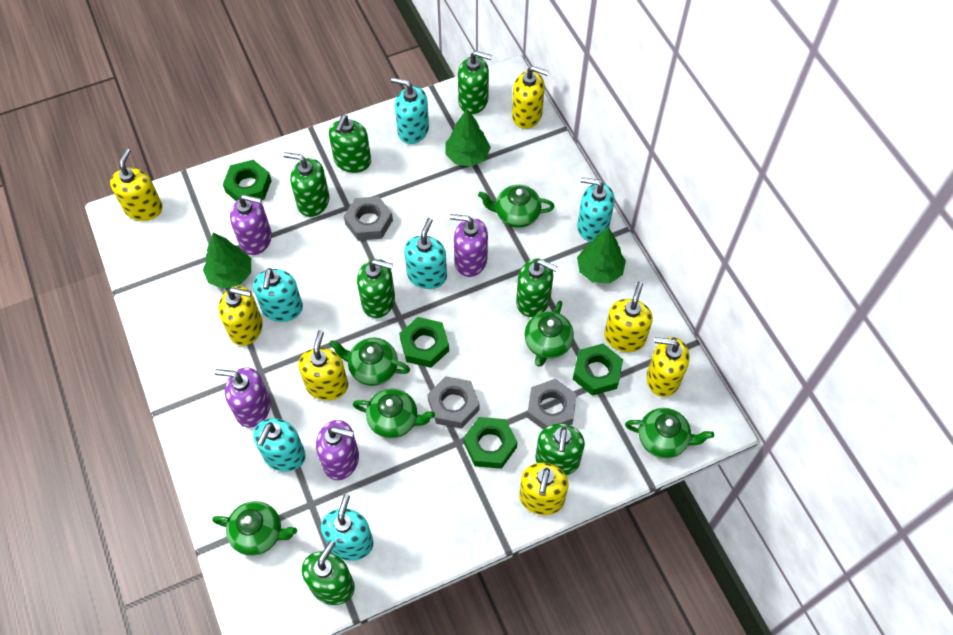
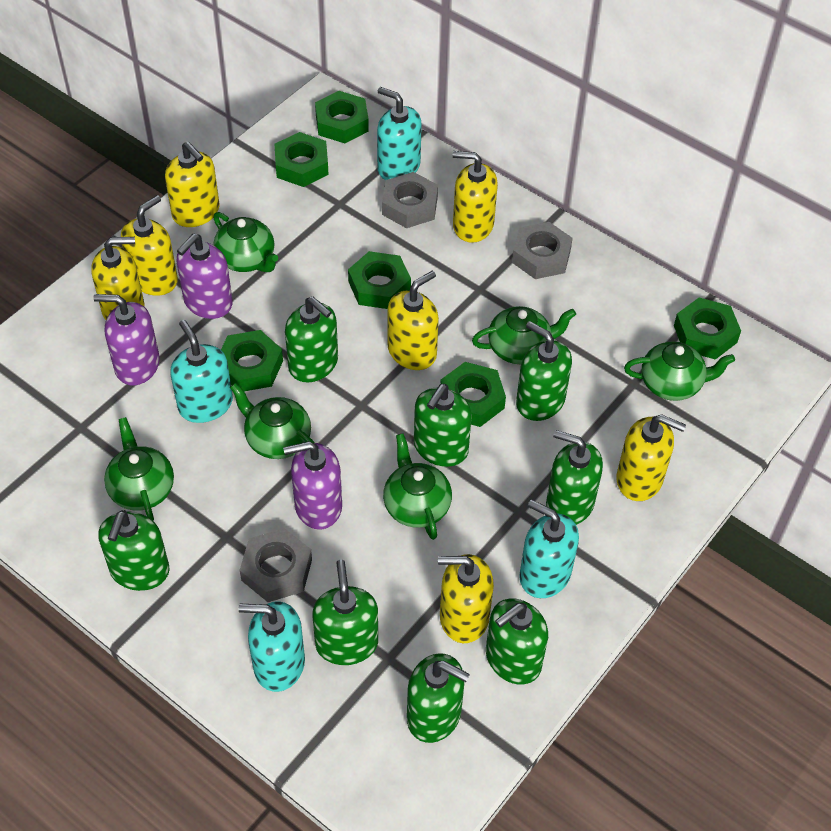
green nut: 4 -> 6
green soap dispenser: 7 -> 8
green tree: 3 -> 0
purple soap dispenser: 4 -> 3
turquoise soap dispenser: 6 -> 4

